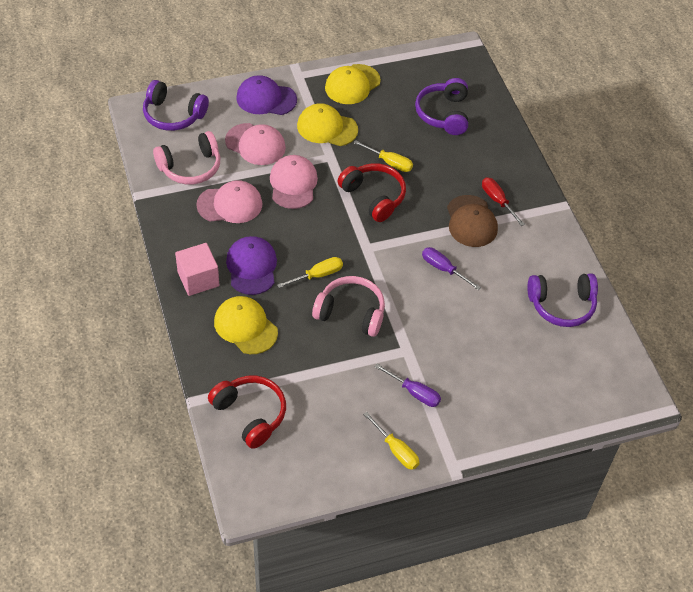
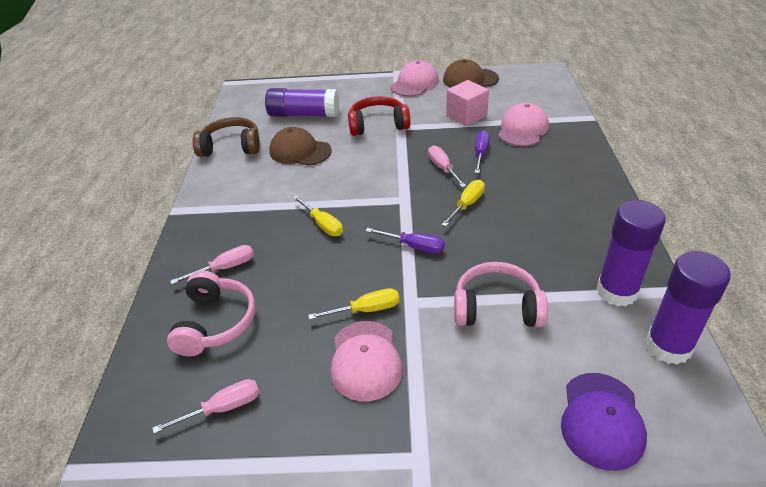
brown cap: 1 -> 2
brown headphones: 0 -> 1
pink screwdriver: 0 -> 3
purple cap: 2 -> 1
purple glue stick: 0 -> 3
purple headphones: 3 -> 0
red headphones: 2 -> 1
red screwdriver: 1 -> 0
yellow cap: 3 -> 0

